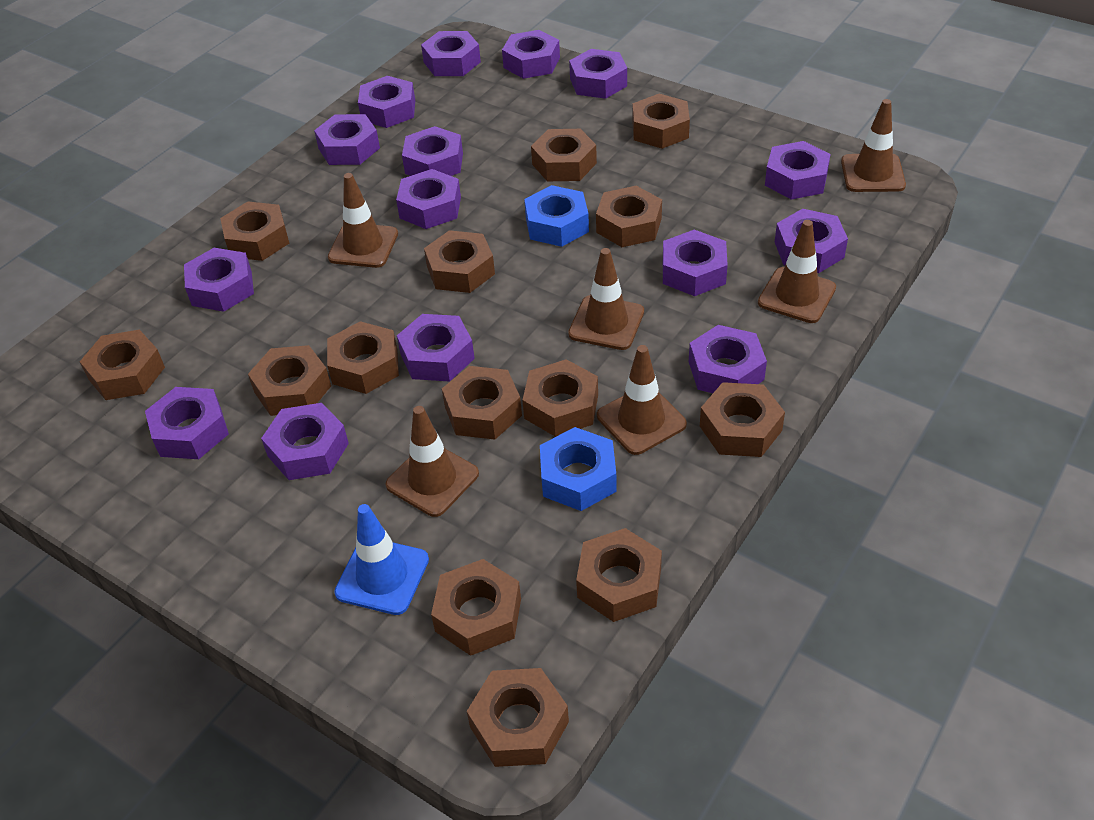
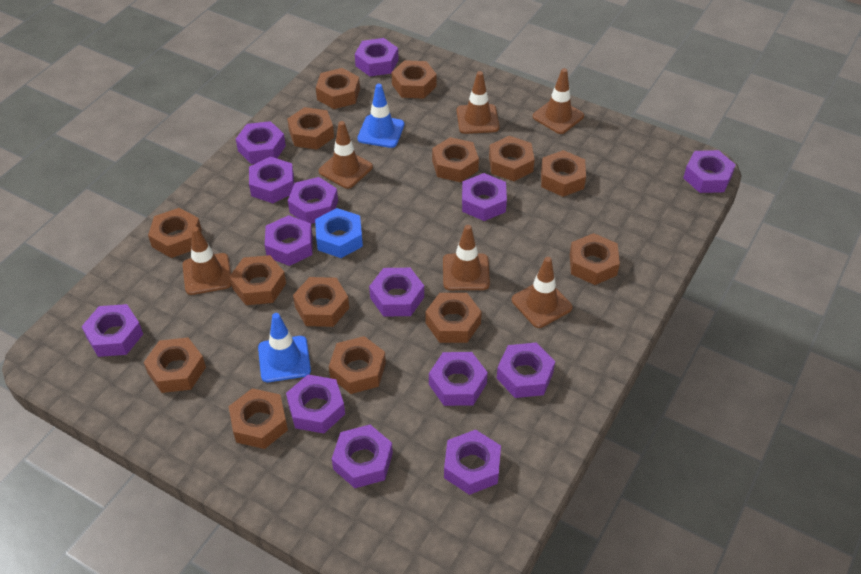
blue nut: 2 -> 1
blue traffic cone: 1 -> 2
purple nut: 15 -> 14

